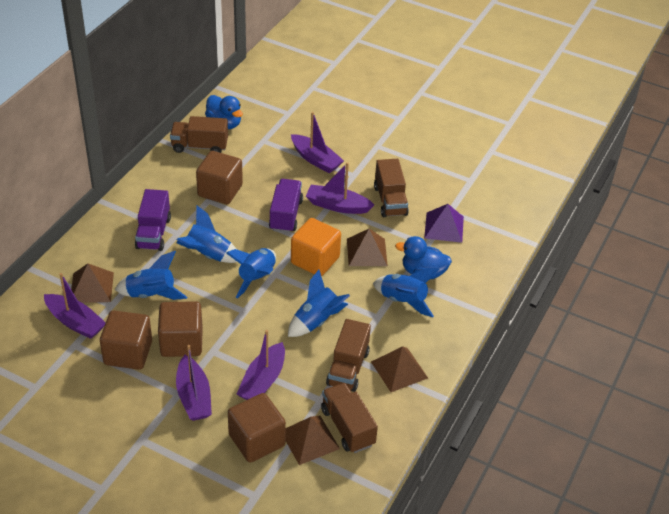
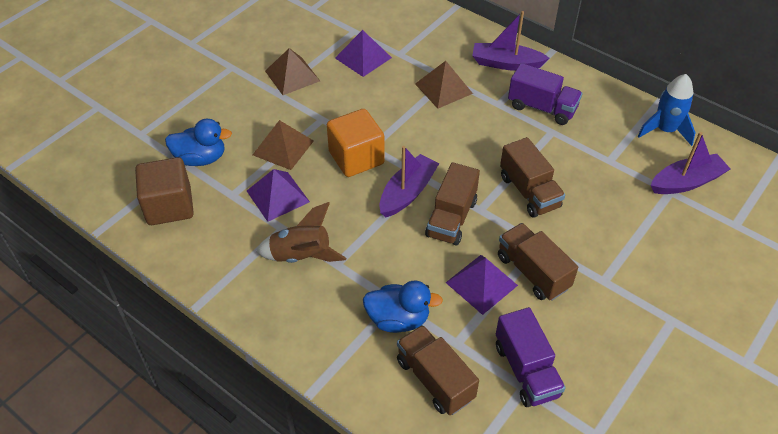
blue rocket: 5 -> 1
brown cube: 4 -> 1
brown pyramid: 4 -> 3
brown rocket: 0 -> 1
purple boat: 5 -> 3
purple pyramid: 1 -> 3

